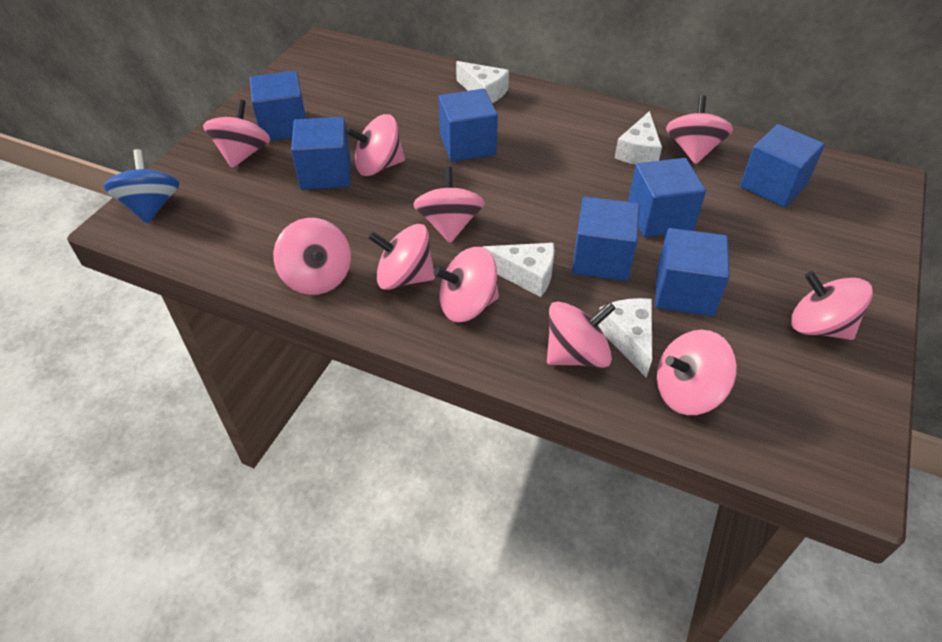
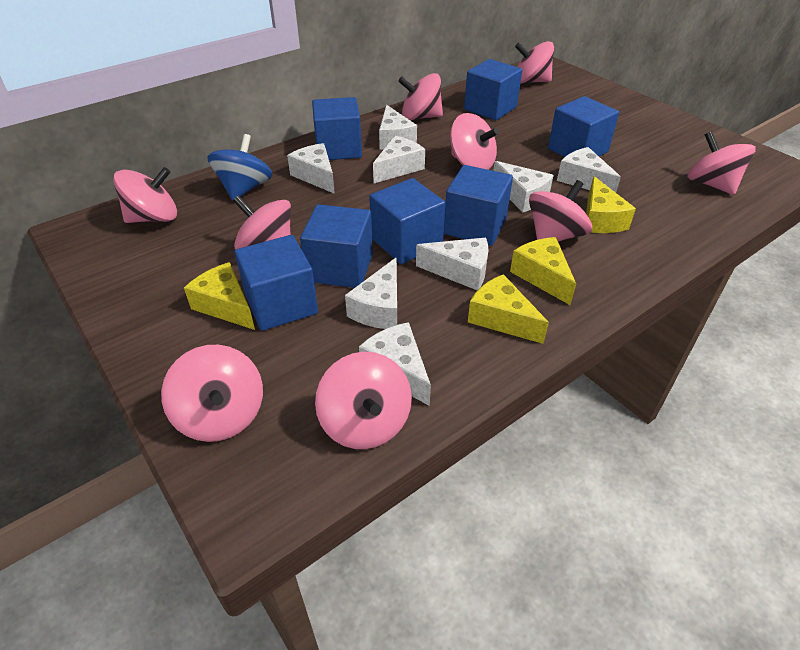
pink spinning top: 10 -> 9
white cheese: 4 -> 8
yellow cheese: 0 -> 4

